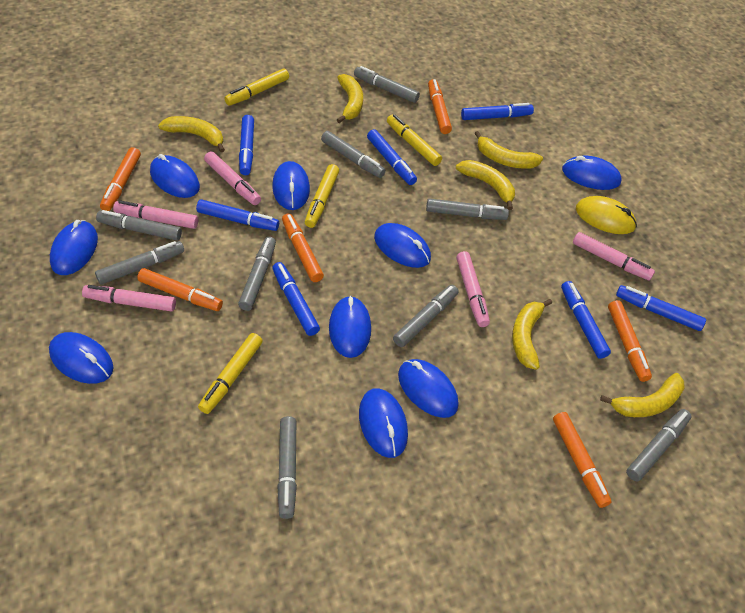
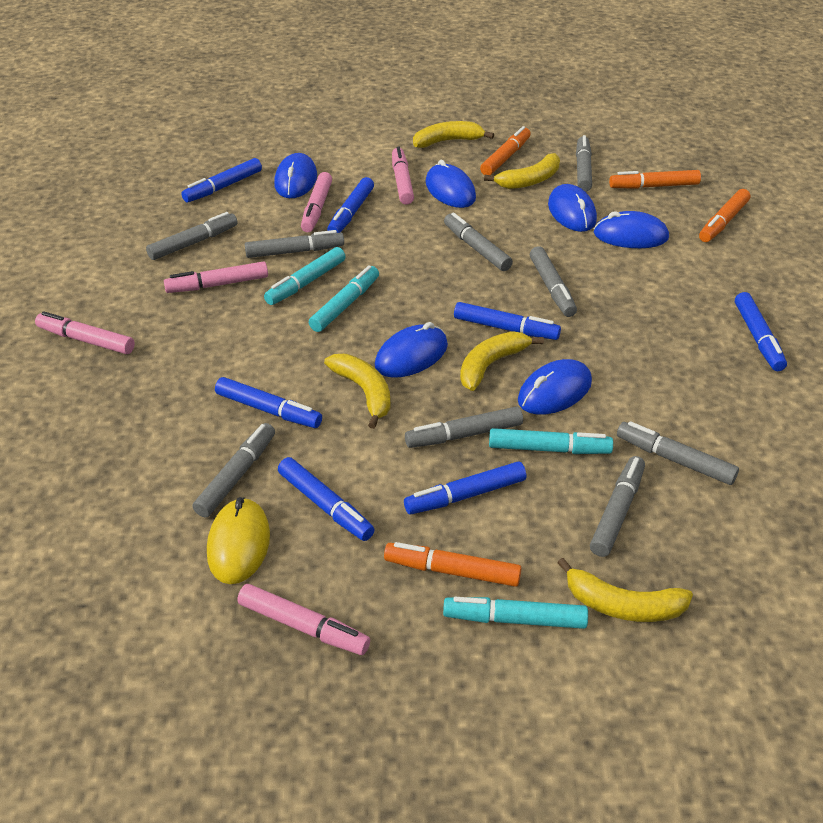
blue mouse: 9 -> 6
orange marker: 6 -> 4
turquoise marker: 0 -> 4
yellow banana: 6 -> 5
yellow marker: 4 -> 0

